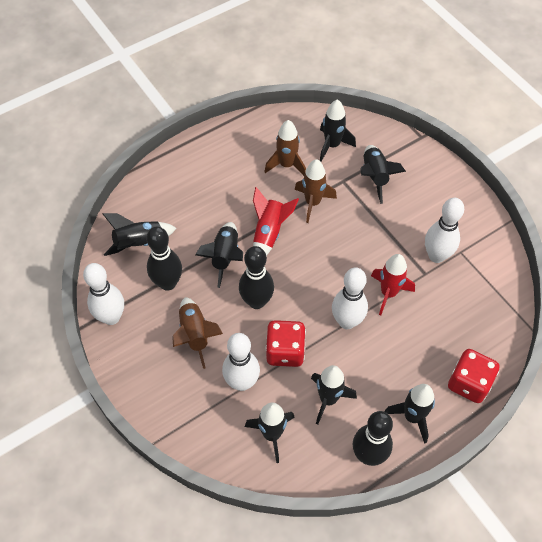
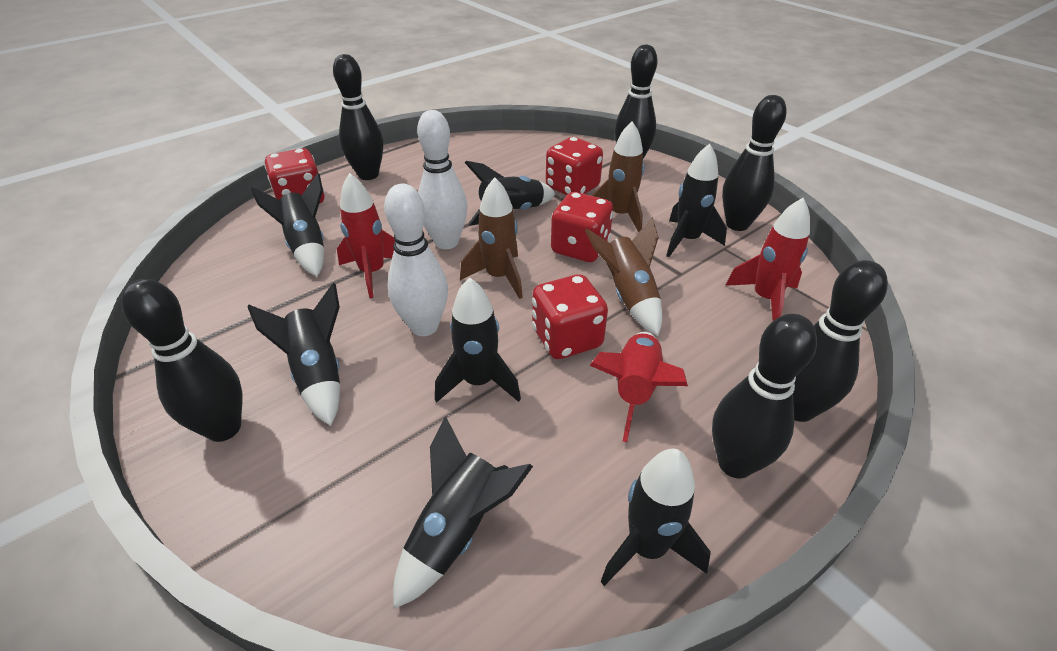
black bowling pin: 3 -> 6
red dice: 2 -> 4
red rocket: 2 -> 3
white bowling pin: 4 -> 2

